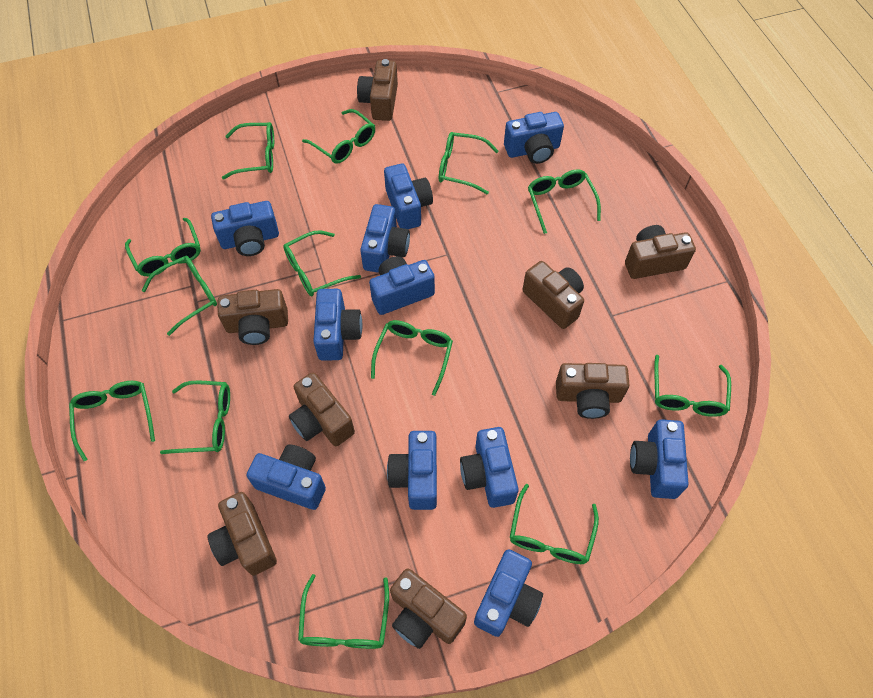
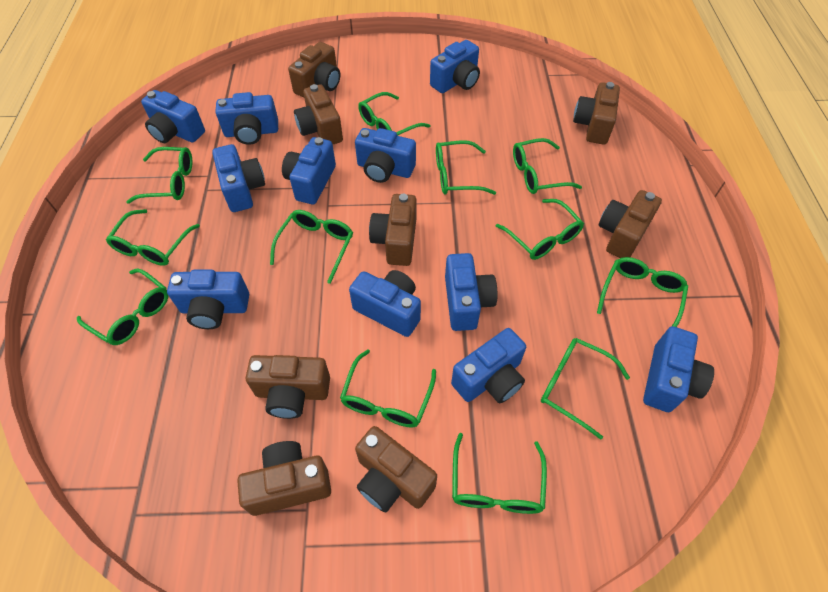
green glasses: 13 -> 12

